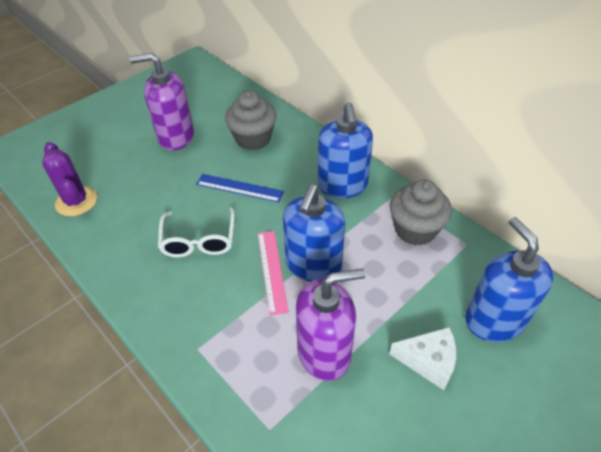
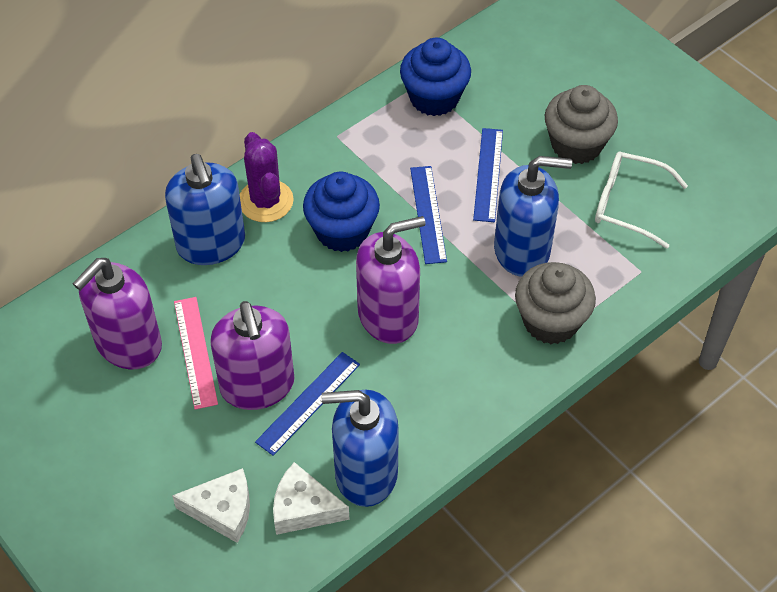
blue cupcake: 0 -> 2
blue ruler: 1 -> 3
purple soap dispenser: 2 -> 3
white cheese: 1 -> 2

